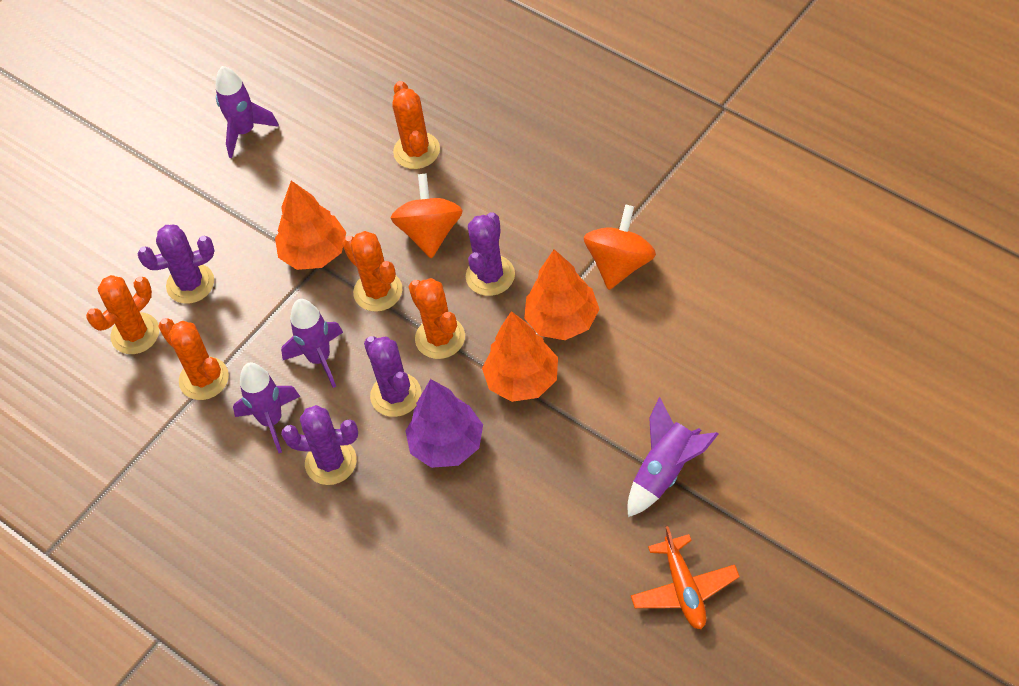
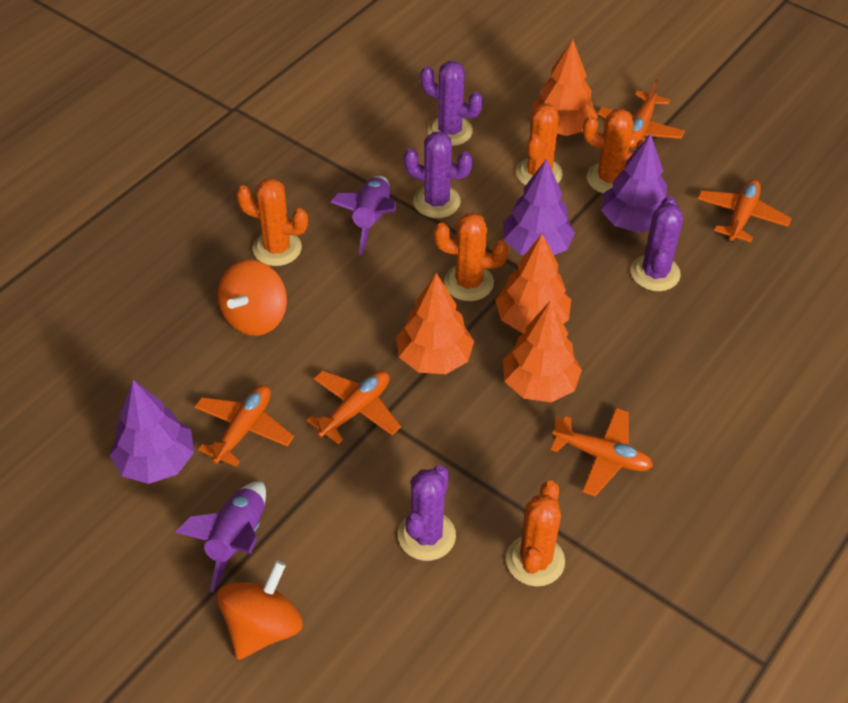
orange plane: 1 -> 5
orange tree: 3 -> 4
purple rocket: 4 -> 2
purple tree: 1 -> 3

